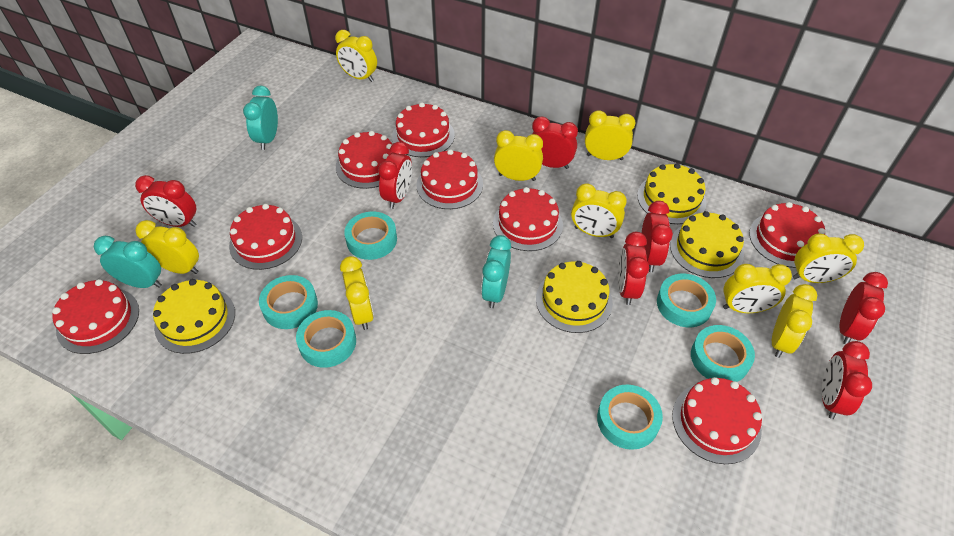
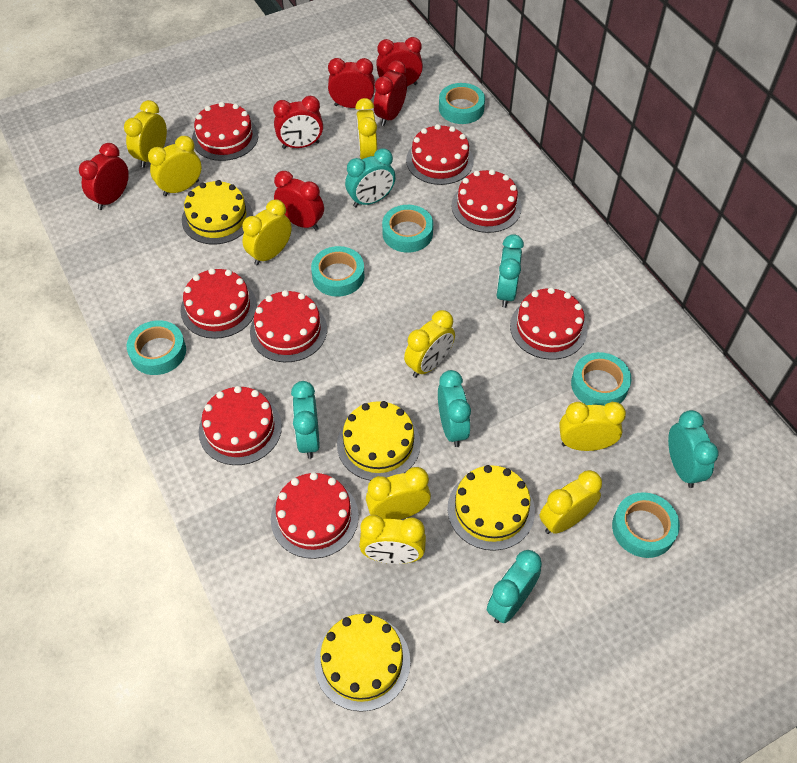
red clock: 7 -> 6
turquoise clock: 3 -> 6

